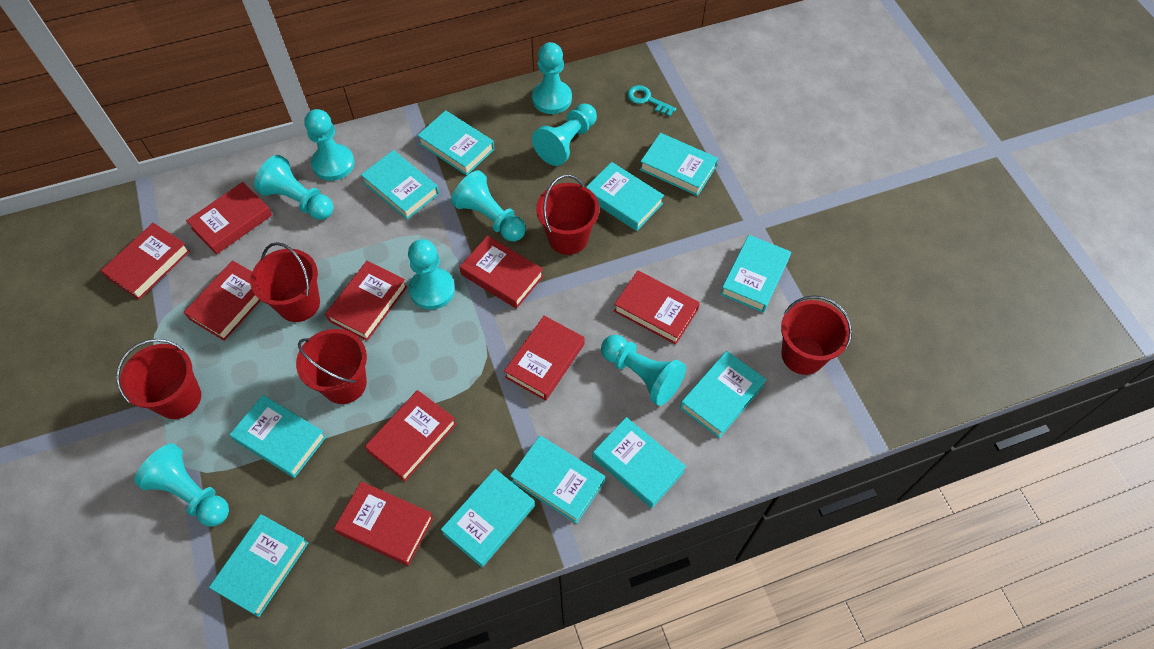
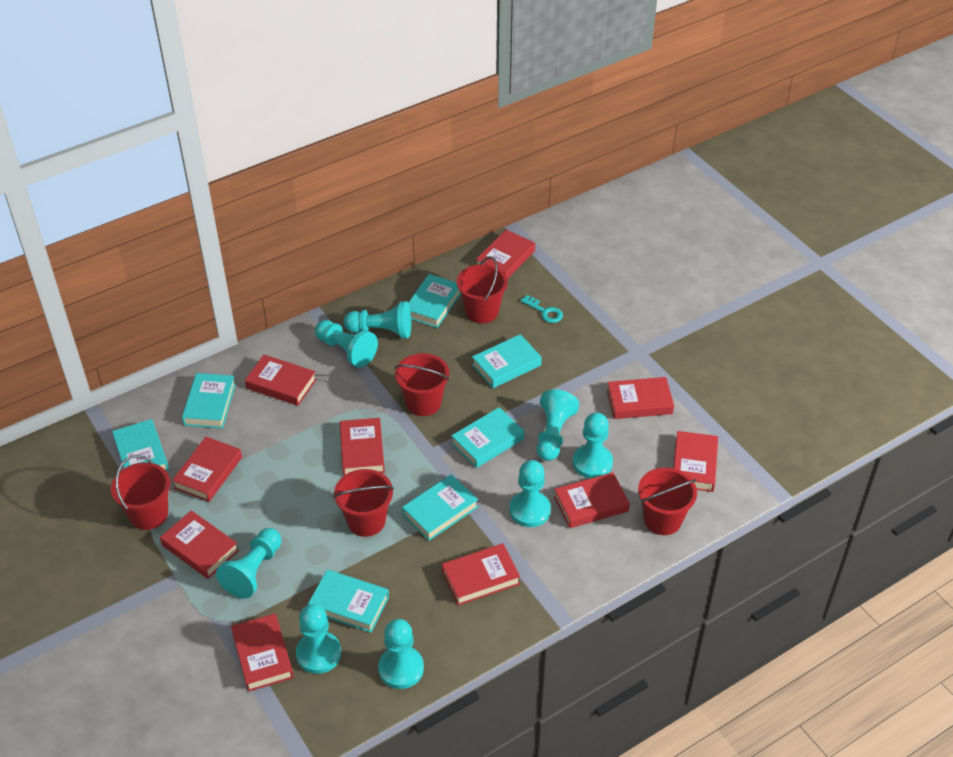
red book: 9 -> 10
turquoise book: 11 -> 7

